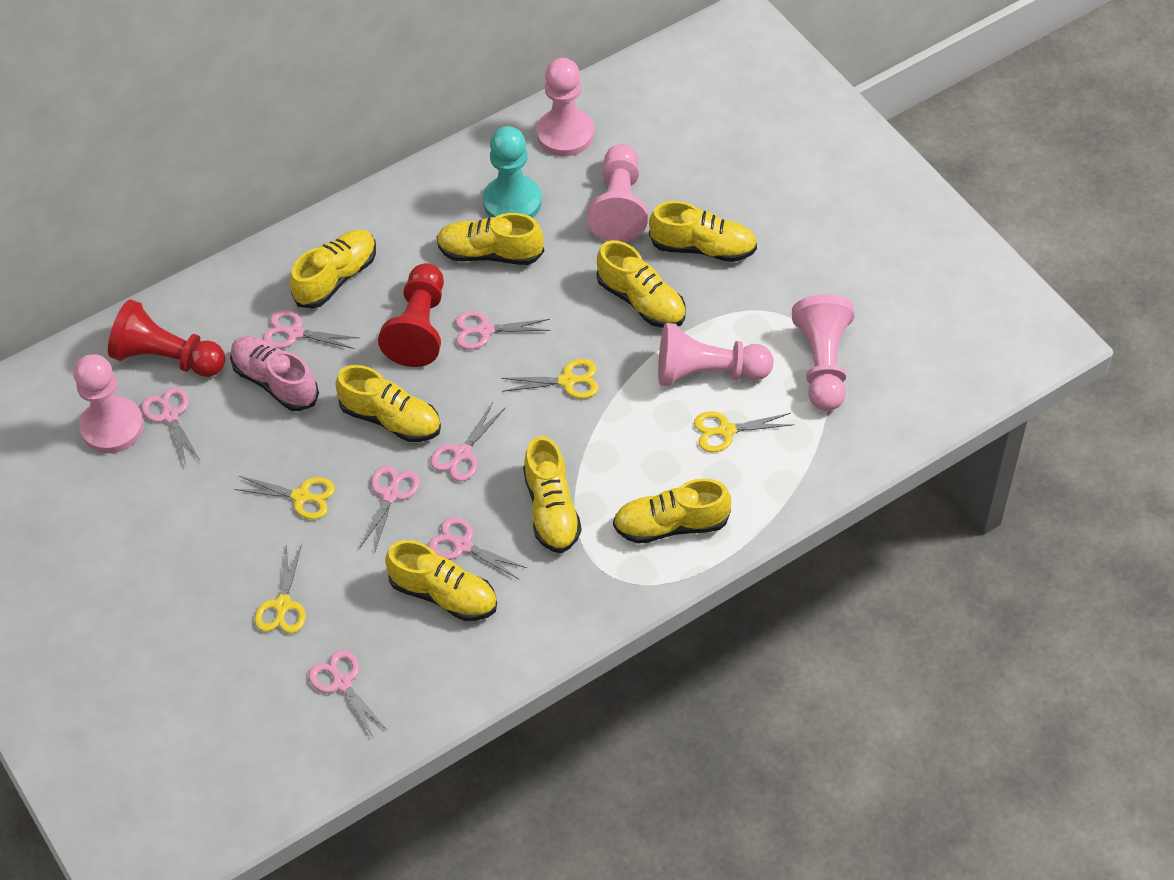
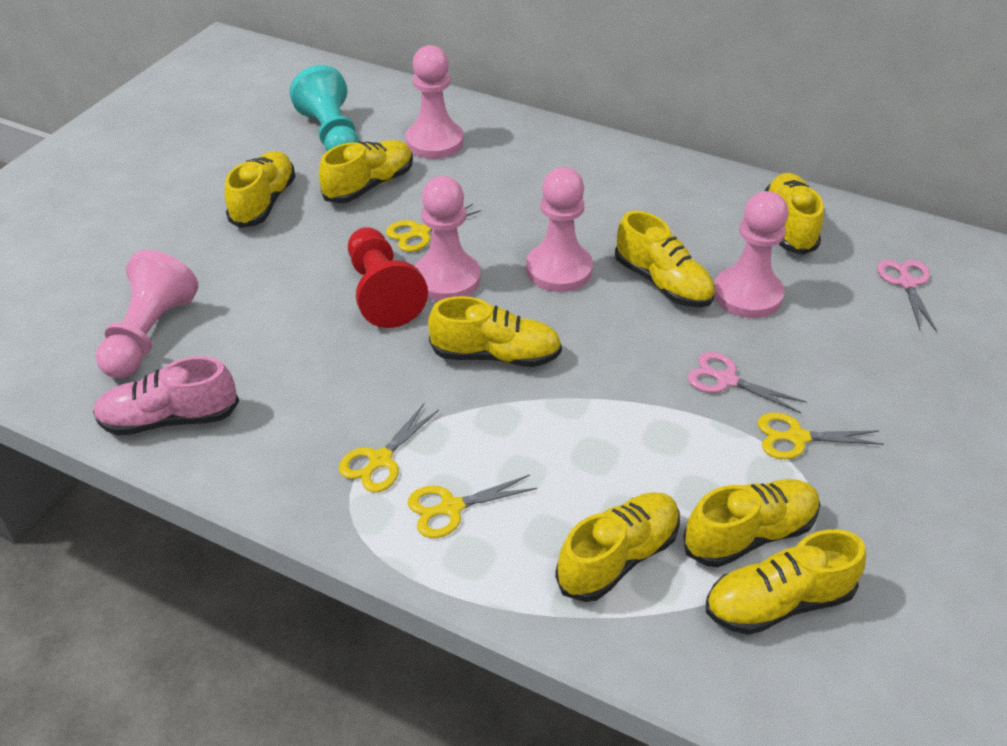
pink scissors: 7 -> 2
red pawn: 2 -> 1

